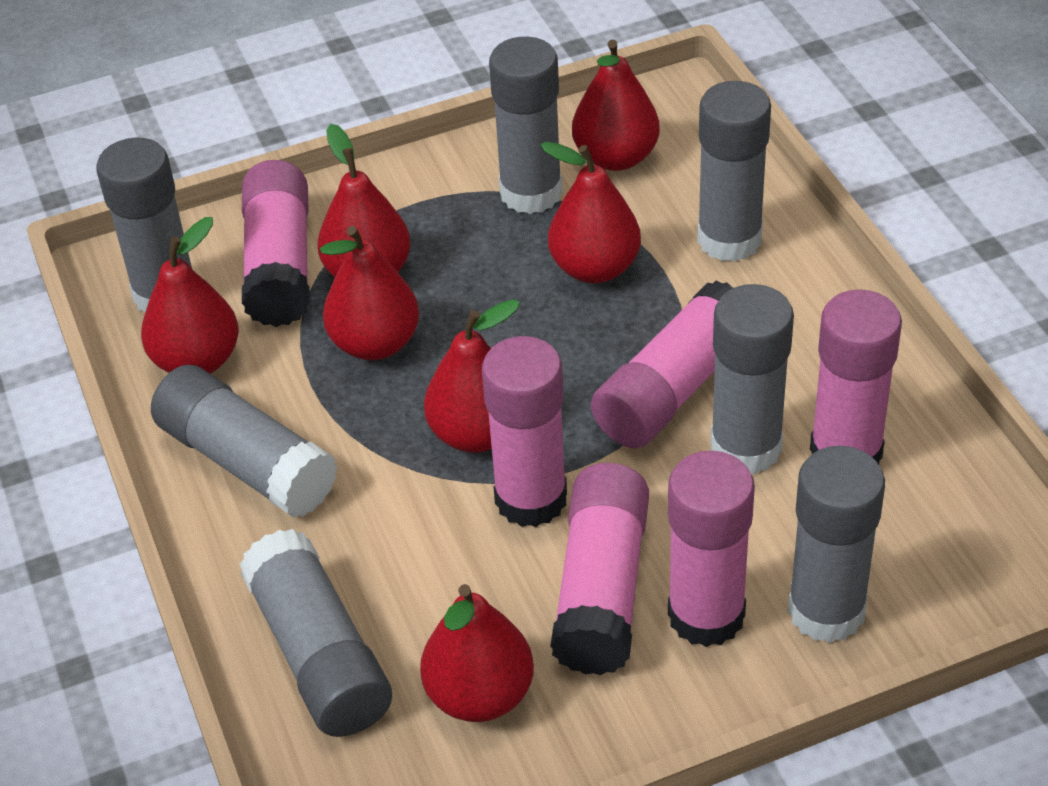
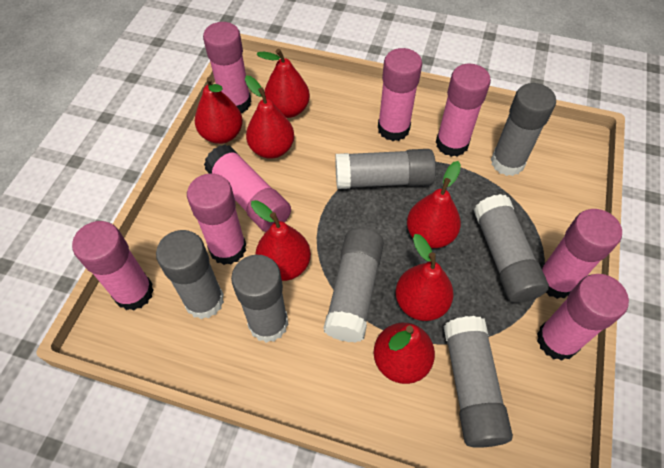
pink glue stick: 6 -> 8

